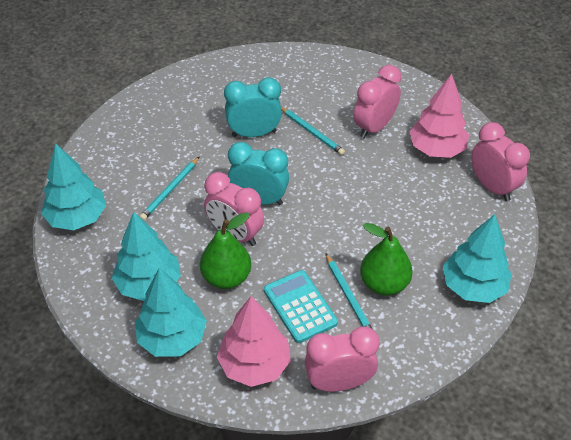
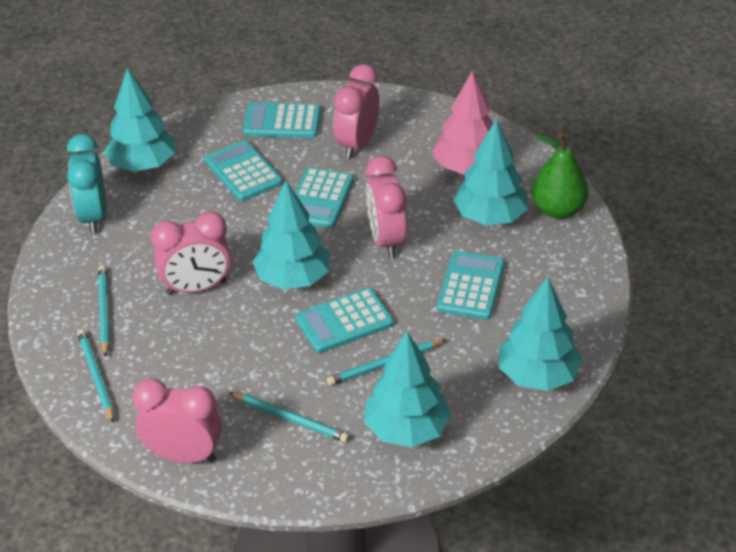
green pear: 2 -> 1
pink tree: 2 -> 1
turquoise calculator: 1 -> 5
turquoise clock: 2 -> 1
turquoise pencil: 3 -> 4
turquoise tree: 4 -> 5

